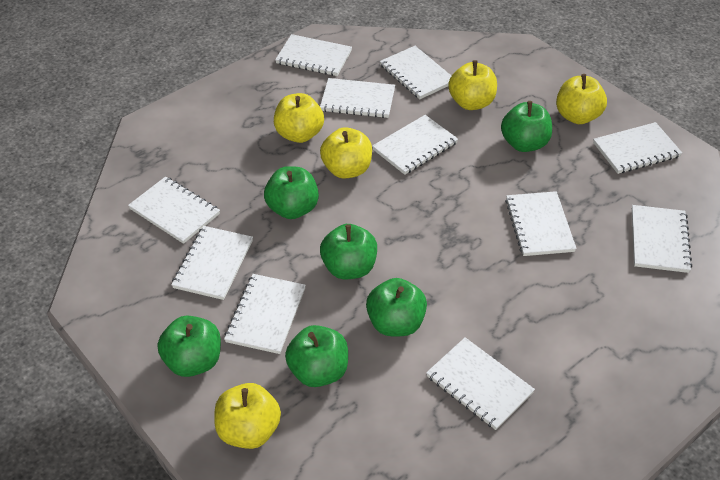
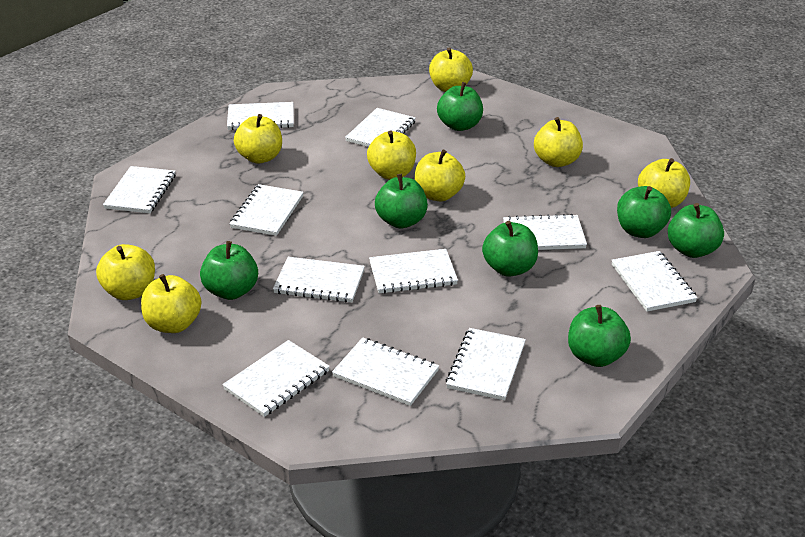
green apple: 6 -> 7
yellow apple: 5 -> 8

